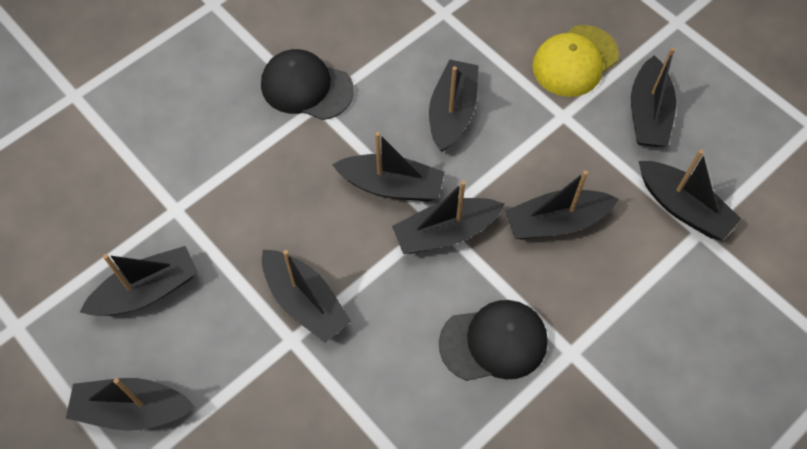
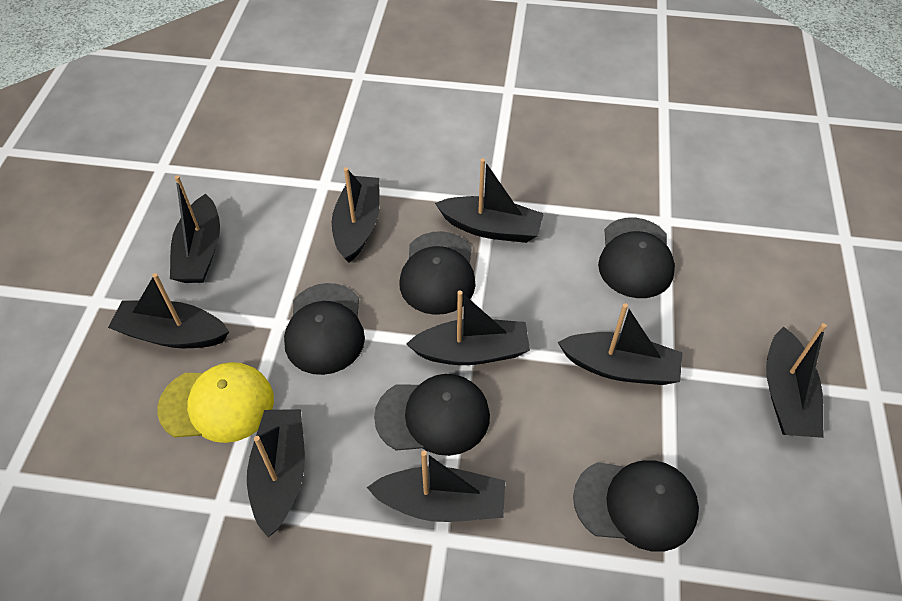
black cap: 2 -> 5

